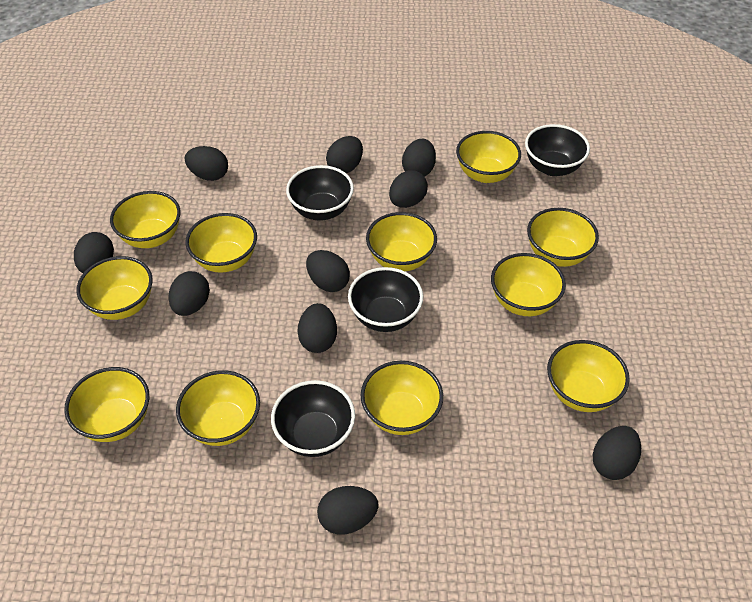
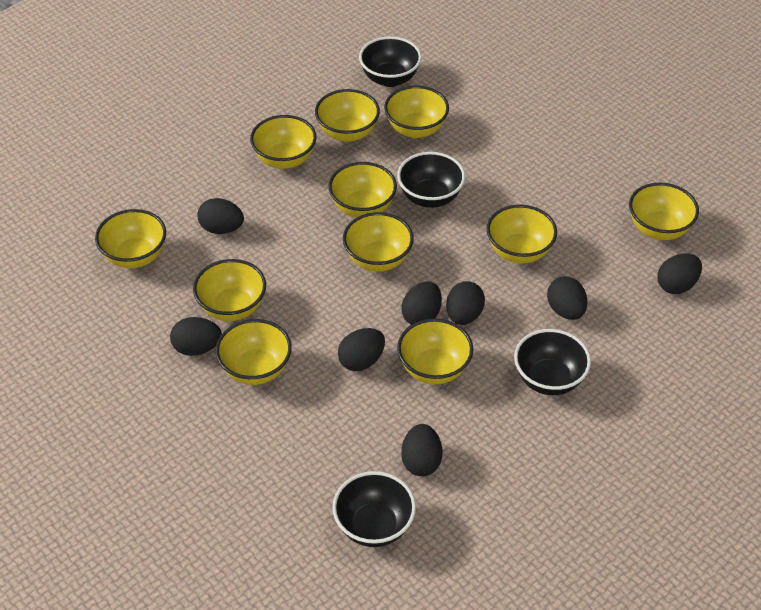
black egg: 10 -> 8

